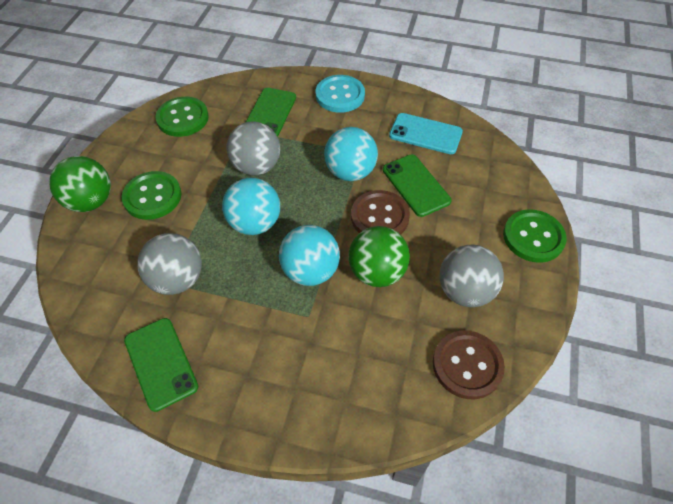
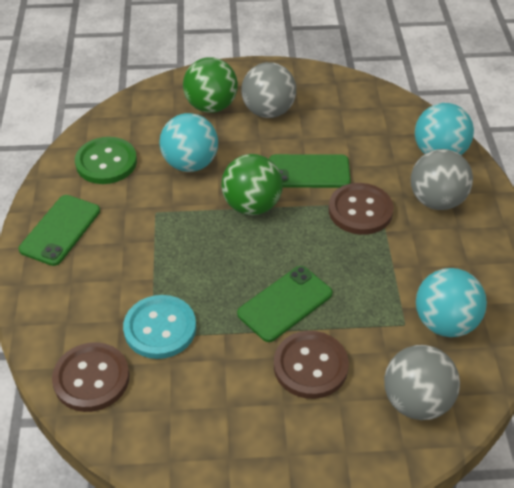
brown button: 2 -> 3
green button: 3 -> 1
turquoise phone: 1 -> 0

